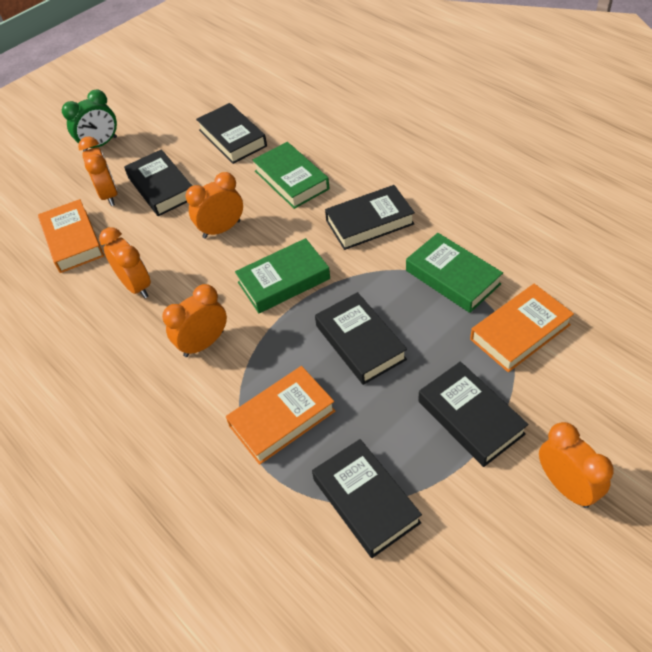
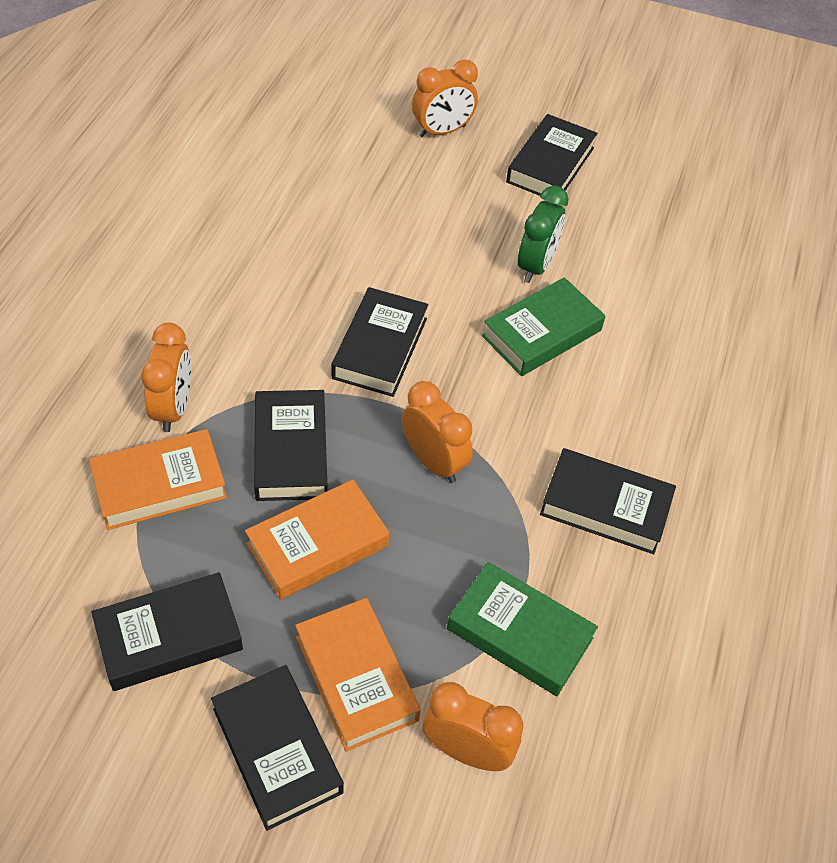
green book: 3 -> 2
orange clock: 5 -> 4

